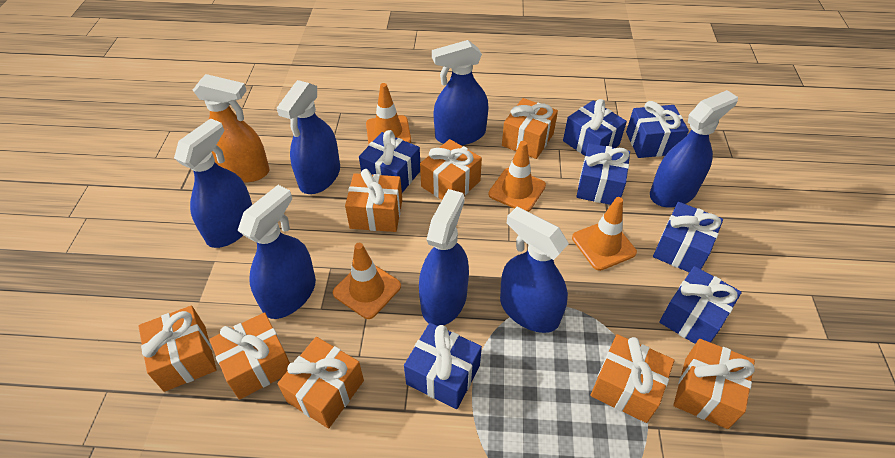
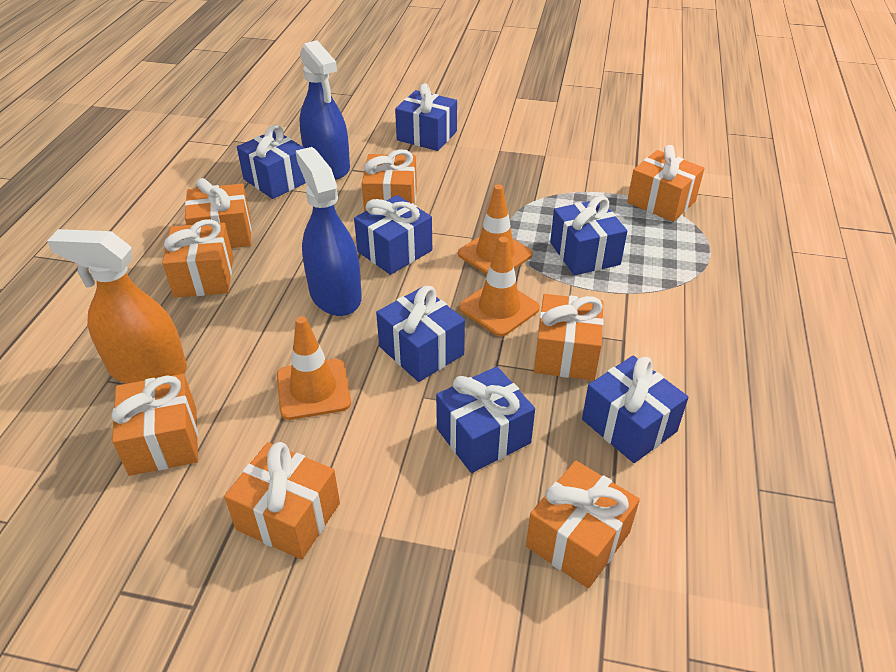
blue spray bottle: 7 -> 2
orange traffic cone: 4 -> 3

